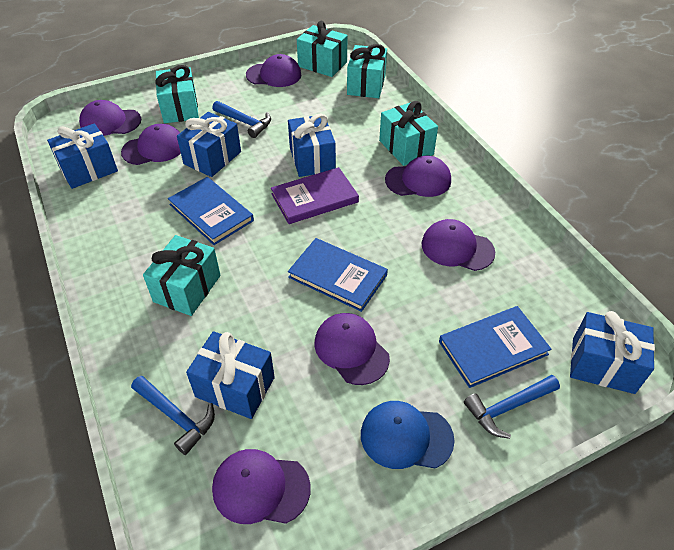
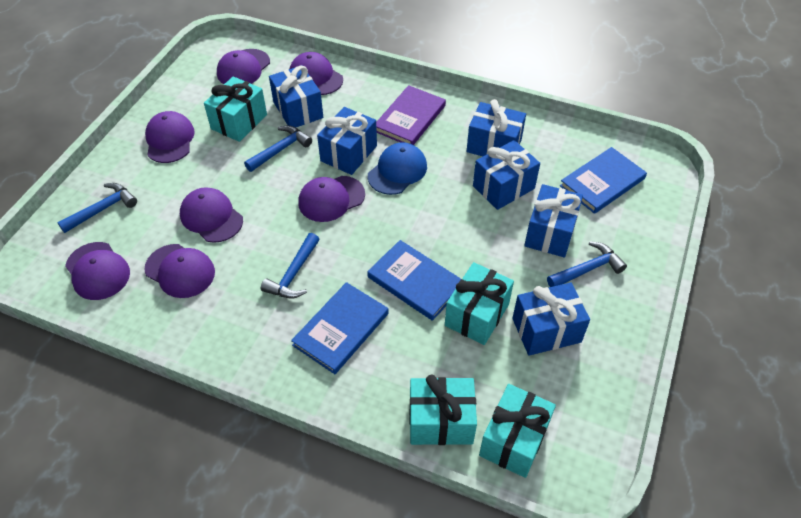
blue gift: 5 -> 6
blue hammer: 3 -> 4
turquoise gift: 5 -> 4

